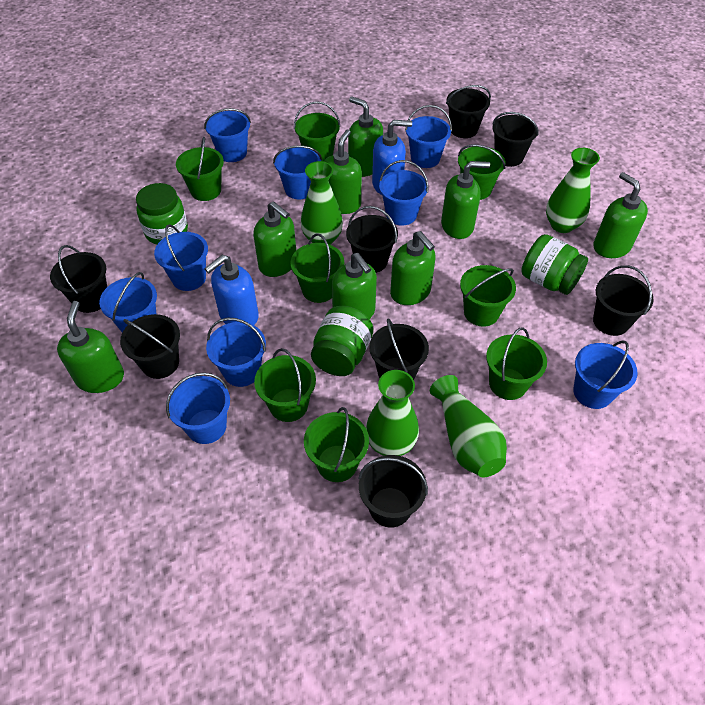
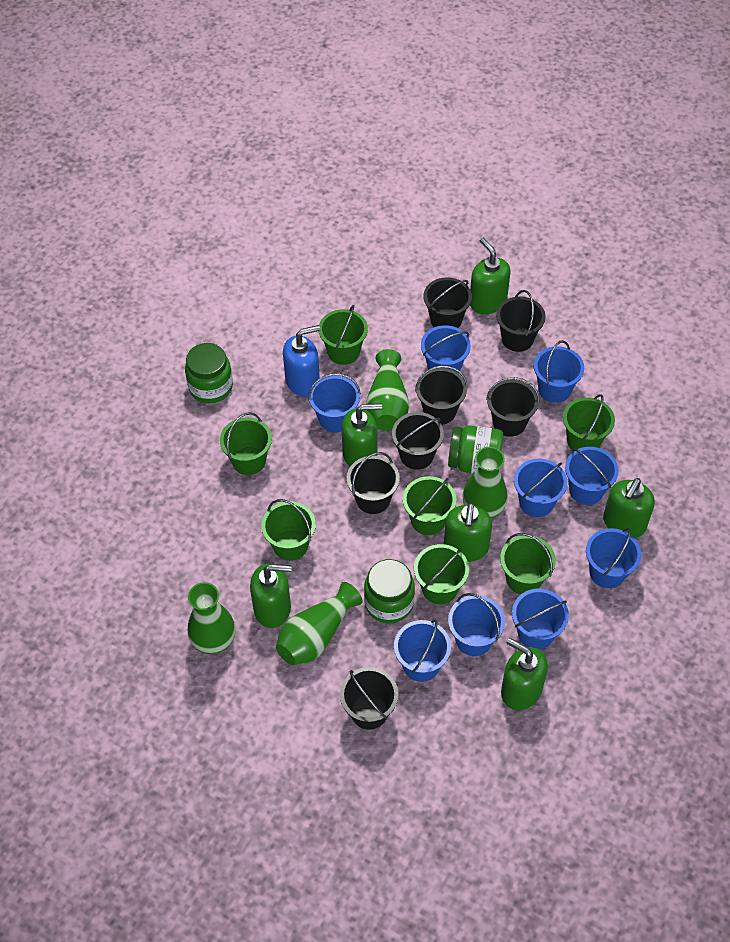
black bucket: 8 -> 7
blue soap dispenser: 2 -> 1
green bucket: 8 -> 7
green soap dispenser: 8 -> 6

